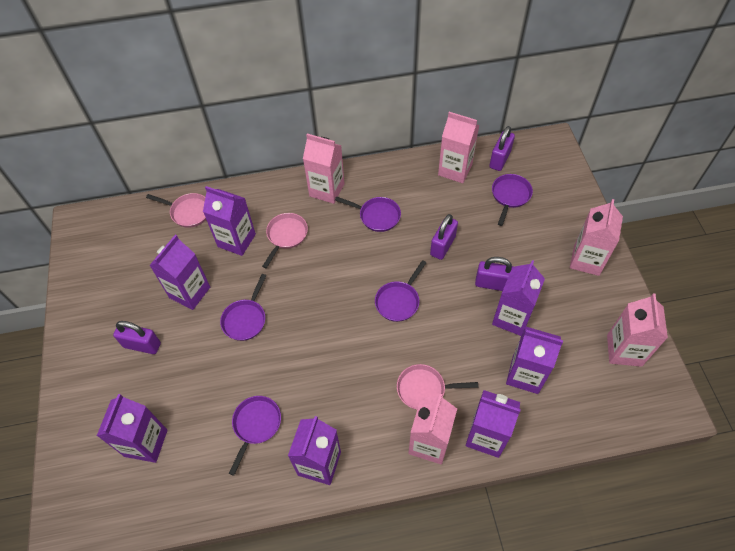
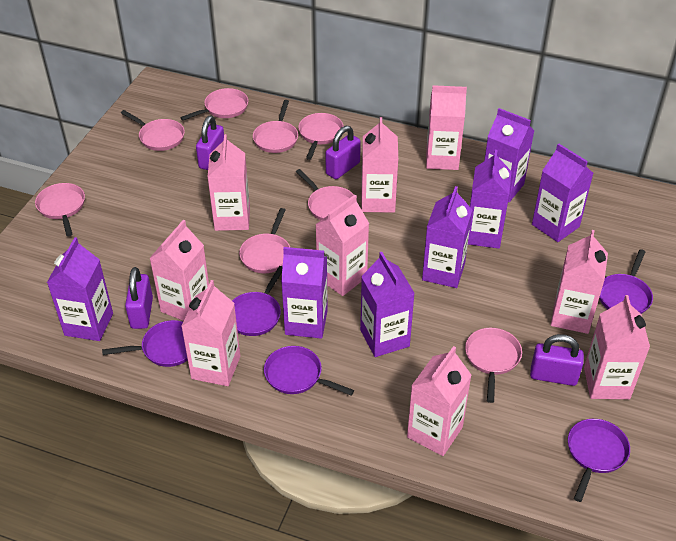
pink carton: 5 -> 9
pink pan: 3 -> 8

